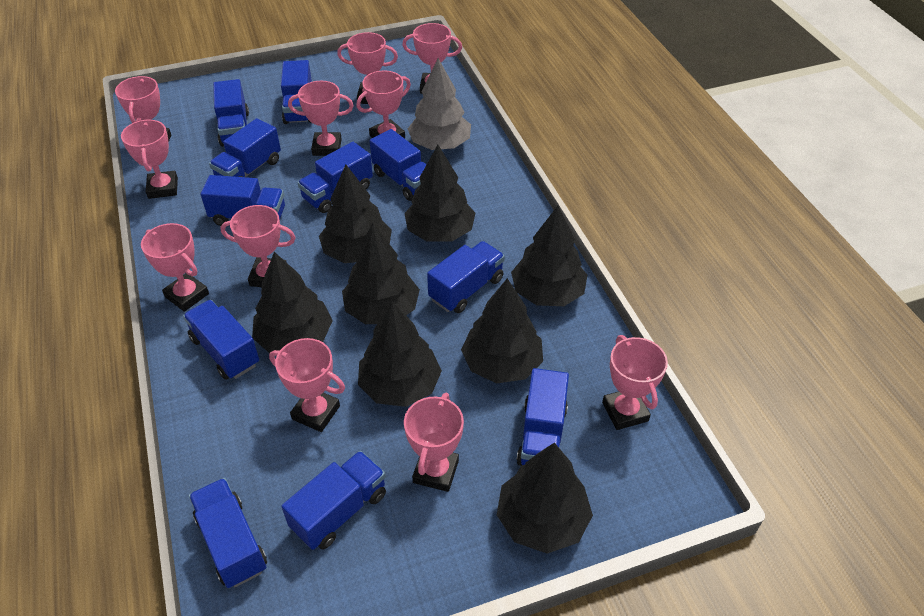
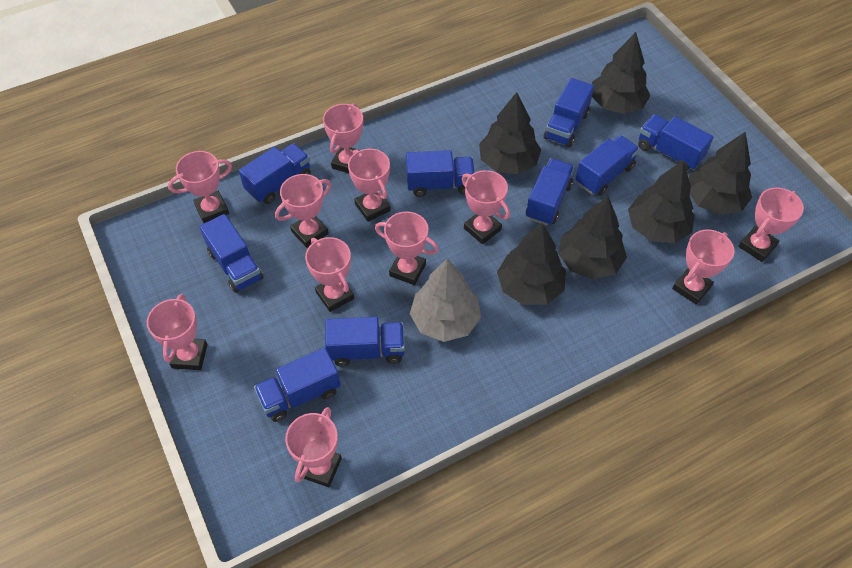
black tree: 8 -> 6
blue truck: 11 -> 9

